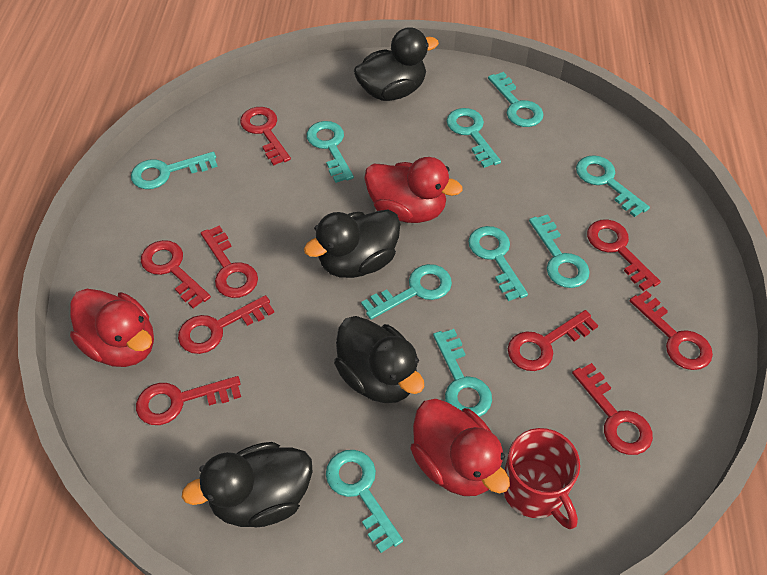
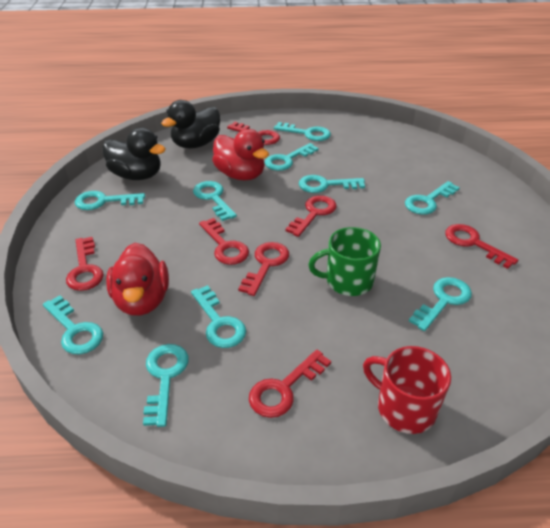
black duck: 4 -> 2
green mug: 0 -> 1
red duck: 3 -> 2
red key: 9 -> 7

